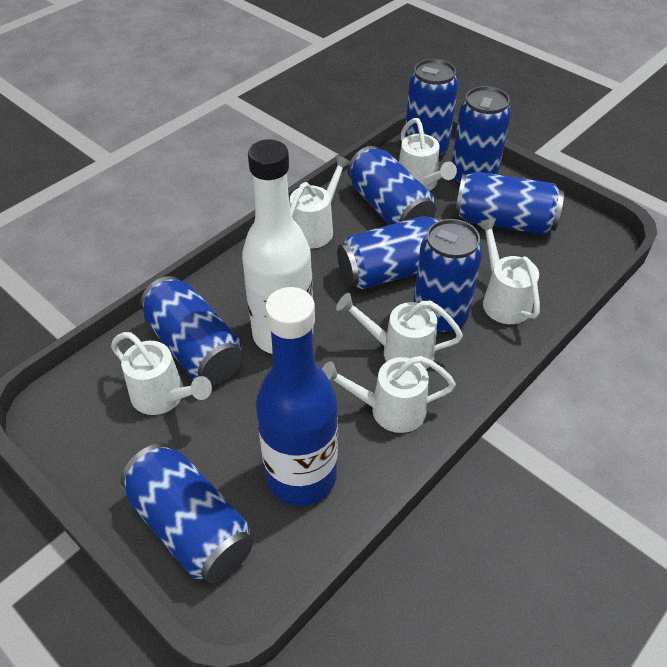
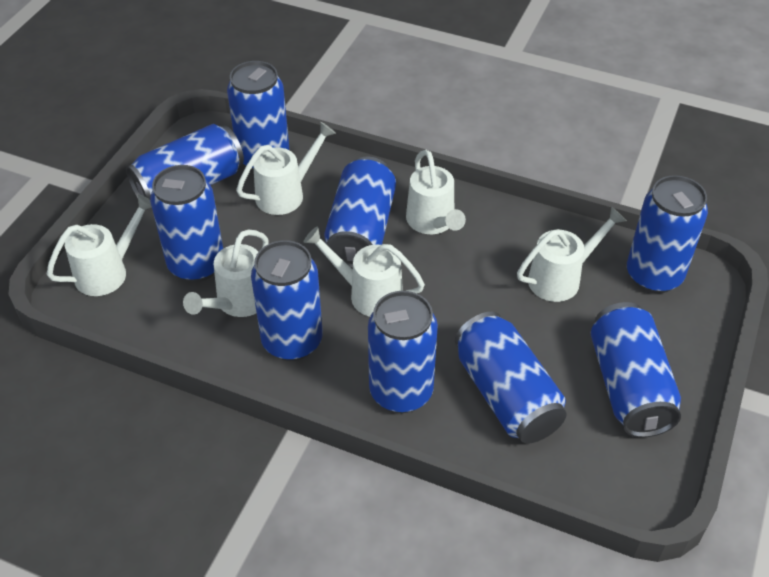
blue bottle: 1 -> 0
blue can: 8 -> 9
white bottle: 1 -> 0

